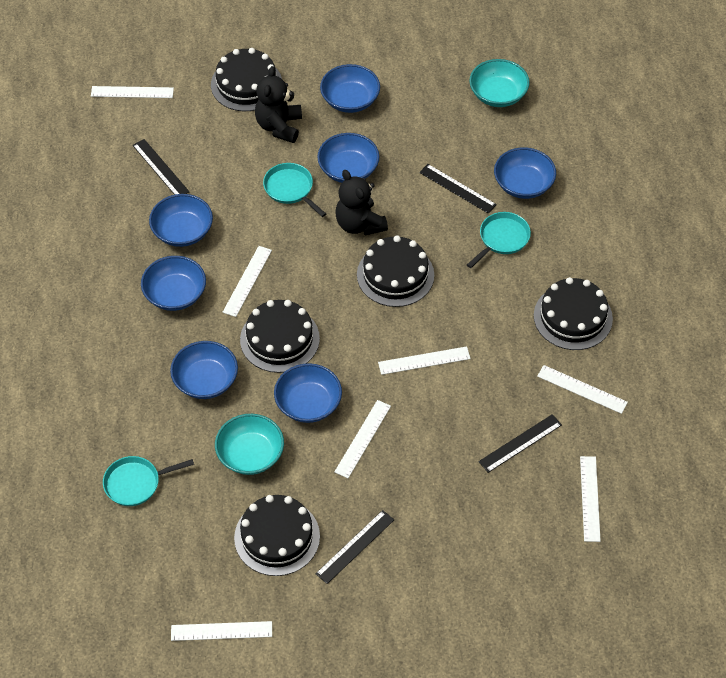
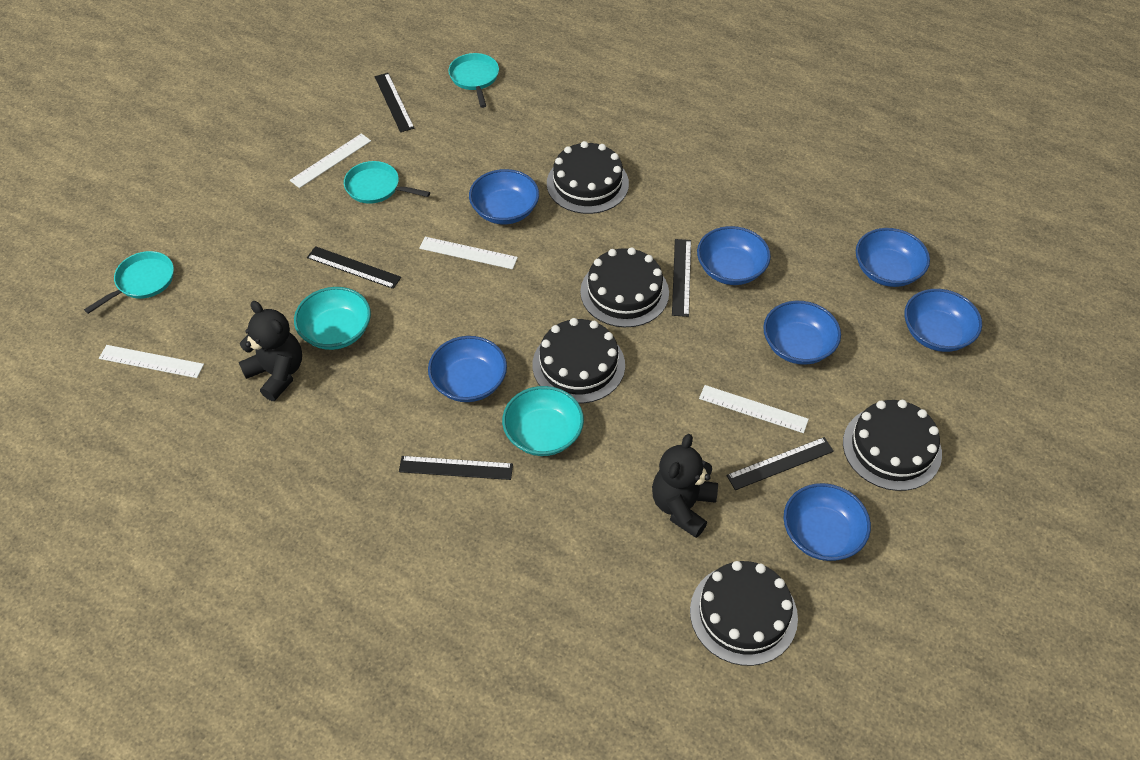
black ruler: 4 -> 5
white ruler: 7 -> 4

